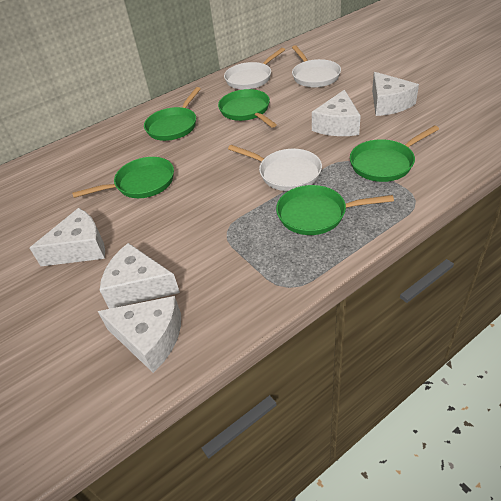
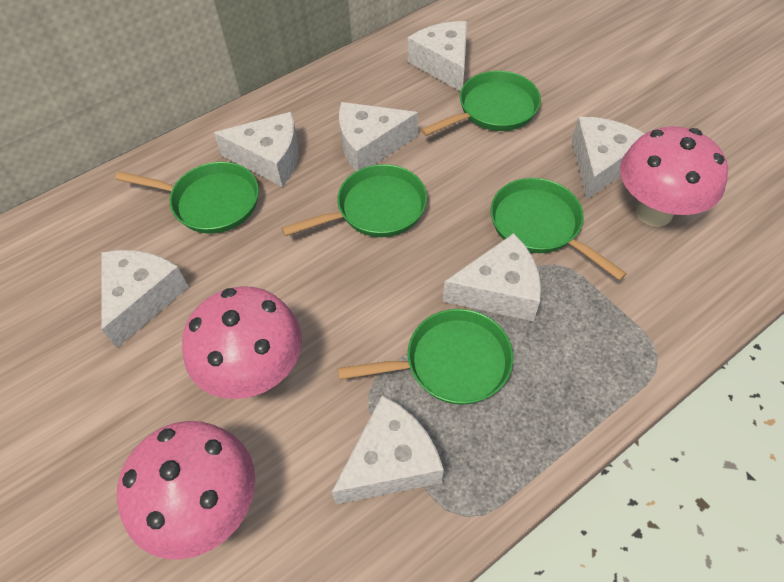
pink mushroom: 0 -> 3
white cheese: 5 -> 7
white pan: 3 -> 0

